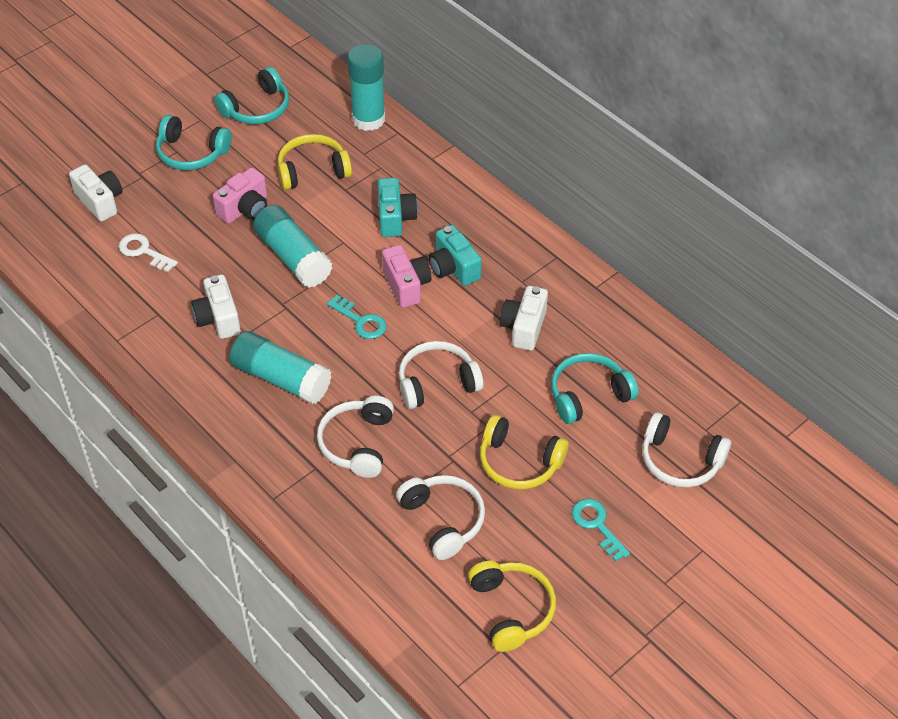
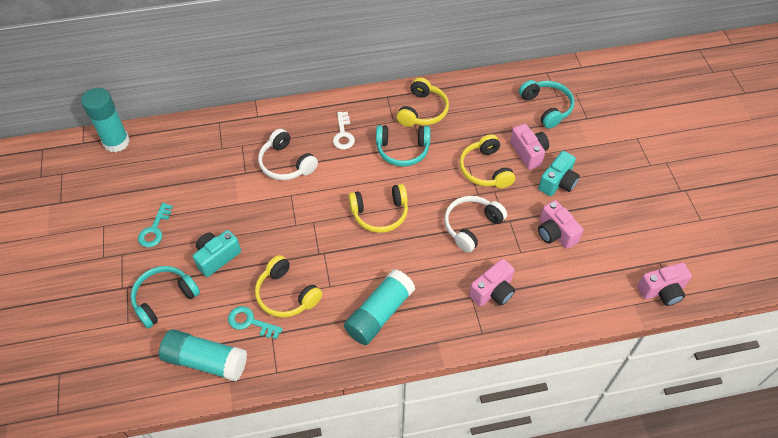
pink camera: 2 -> 4
white camera: 3 -> 0
white headphones: 4 -> 2
yellow headphones: 3 -> 4

